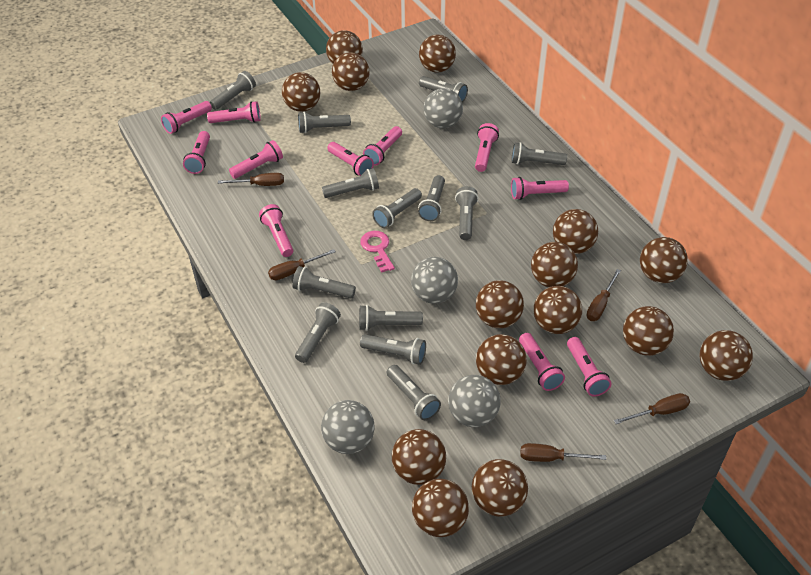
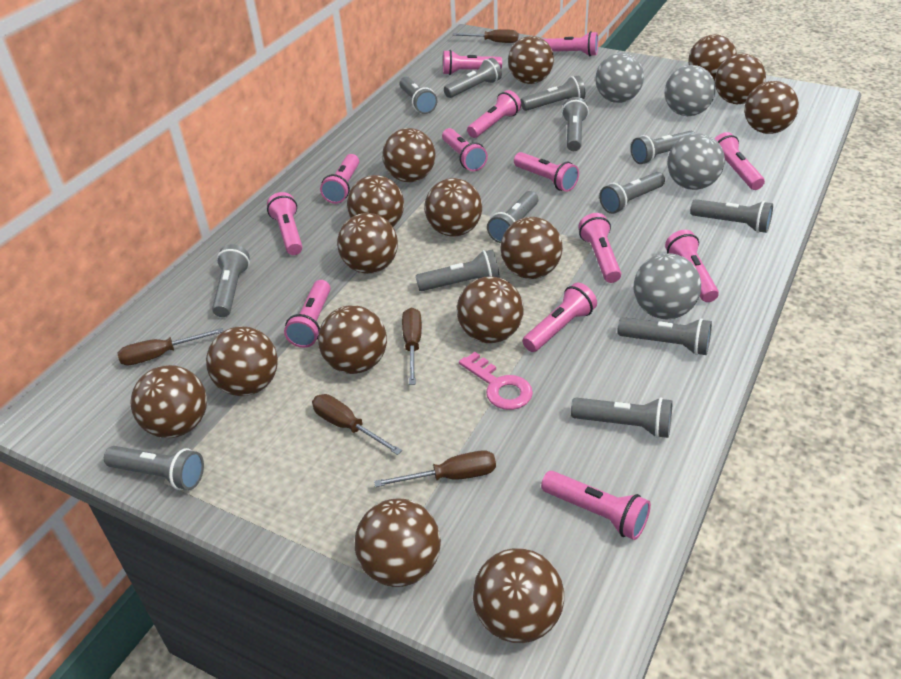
pink flashlight: 11 -> 13

